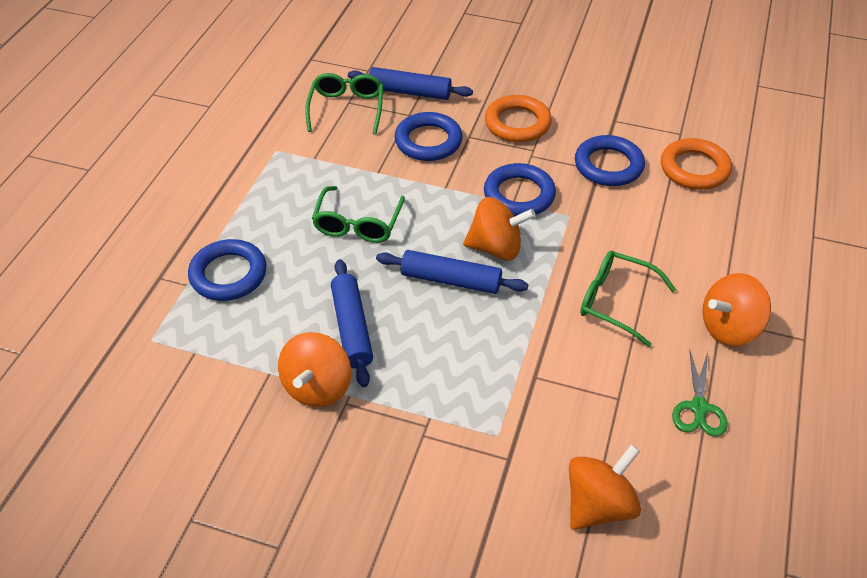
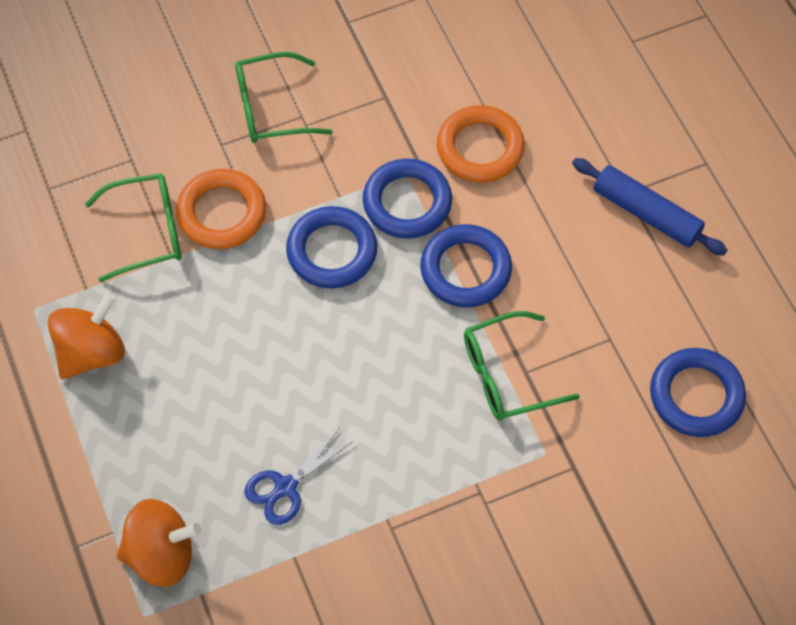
blue rolling pin: 3 -> 1
blue scissors: 0 -> 1
green scissors: 1 -> 0
orange spinning top: 4 -> 2

